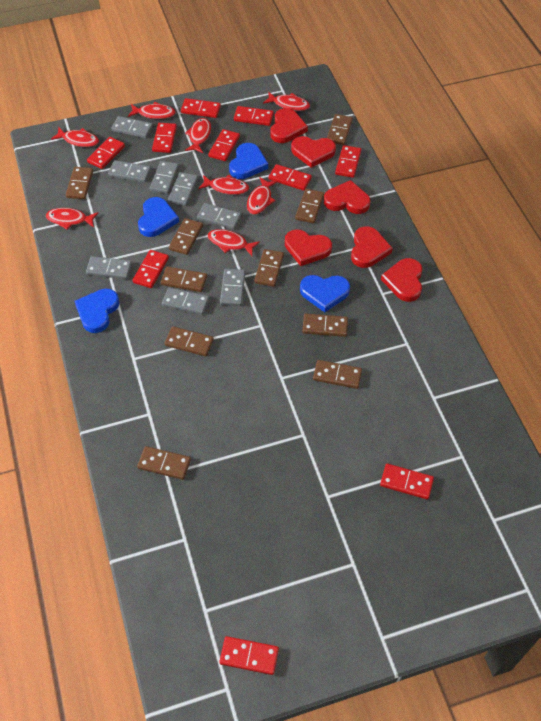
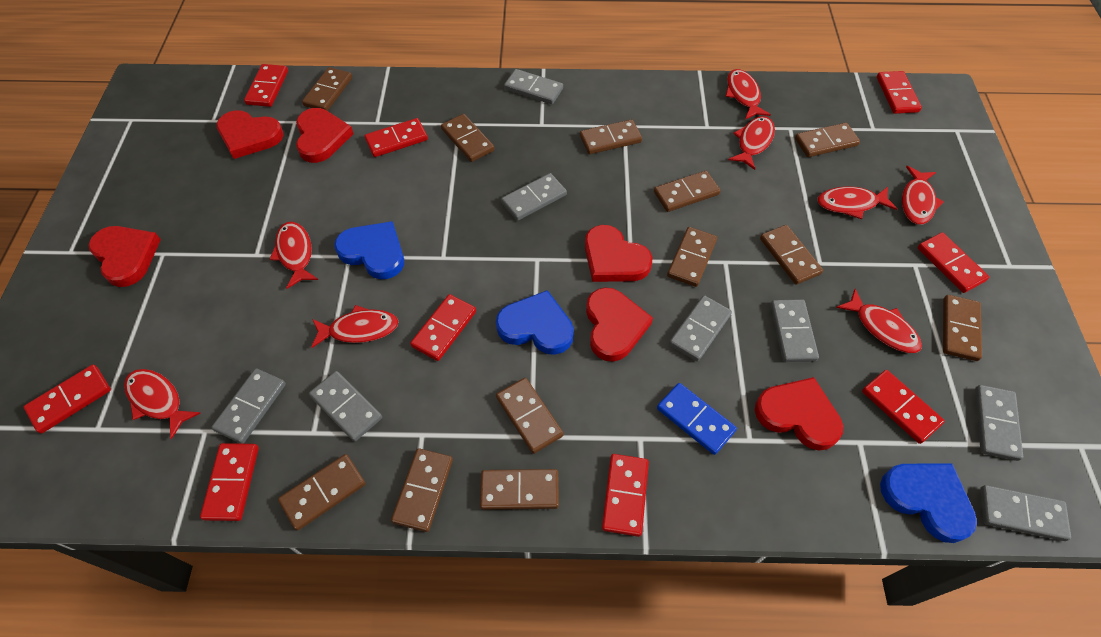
blue domino: 0 -> 1
blue heart: 4 -> 3
brown domino: 10 -> 12
red domino: 10 -> 9

